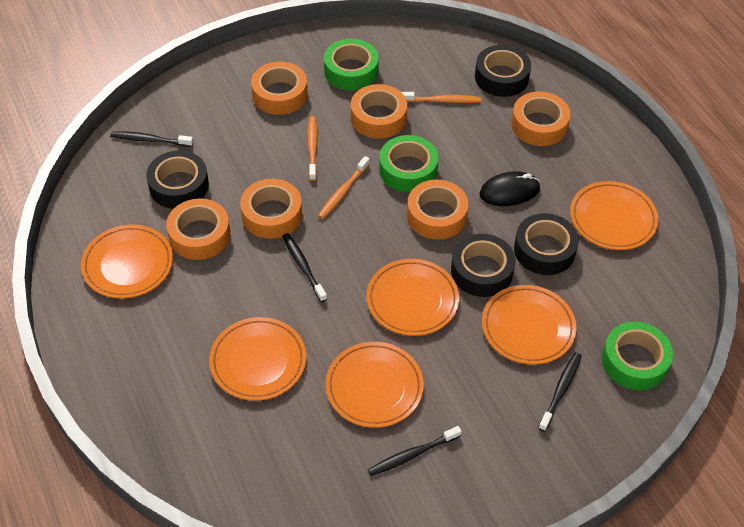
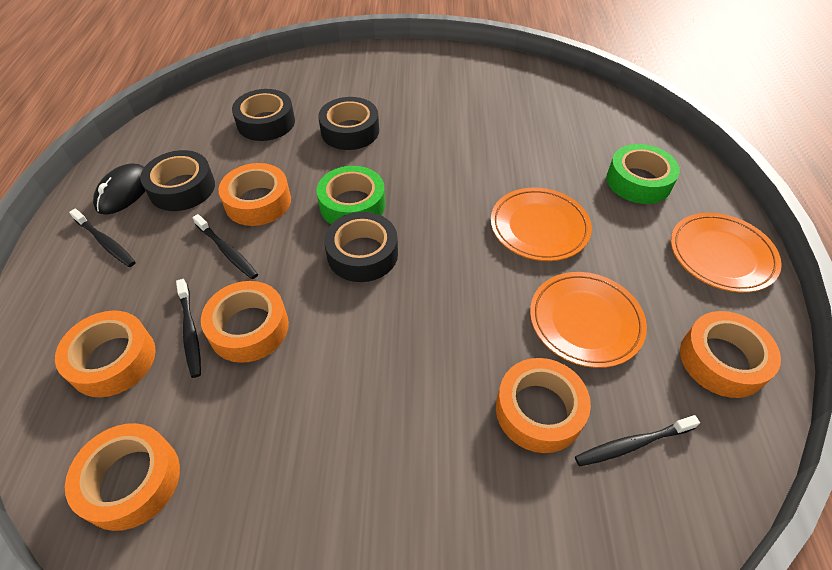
green tape: 3 -> 2
orange plate: 6 -> 3
orange toothbrush: 3 -> 0

